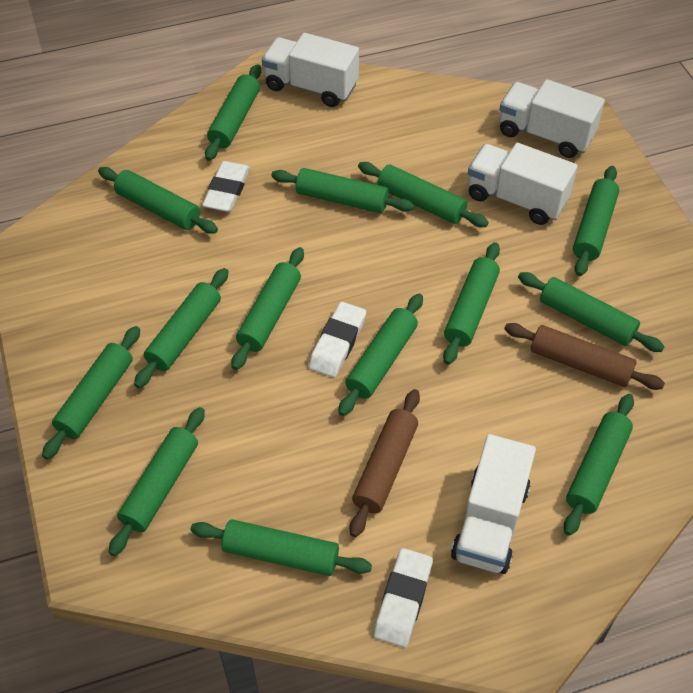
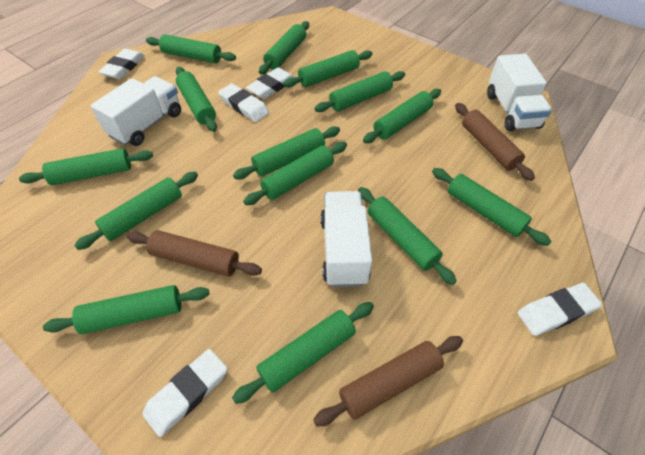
brown rolling pin: 2 -> 3
white eraser: 3 -> 5
white truck: 4 -> 3

